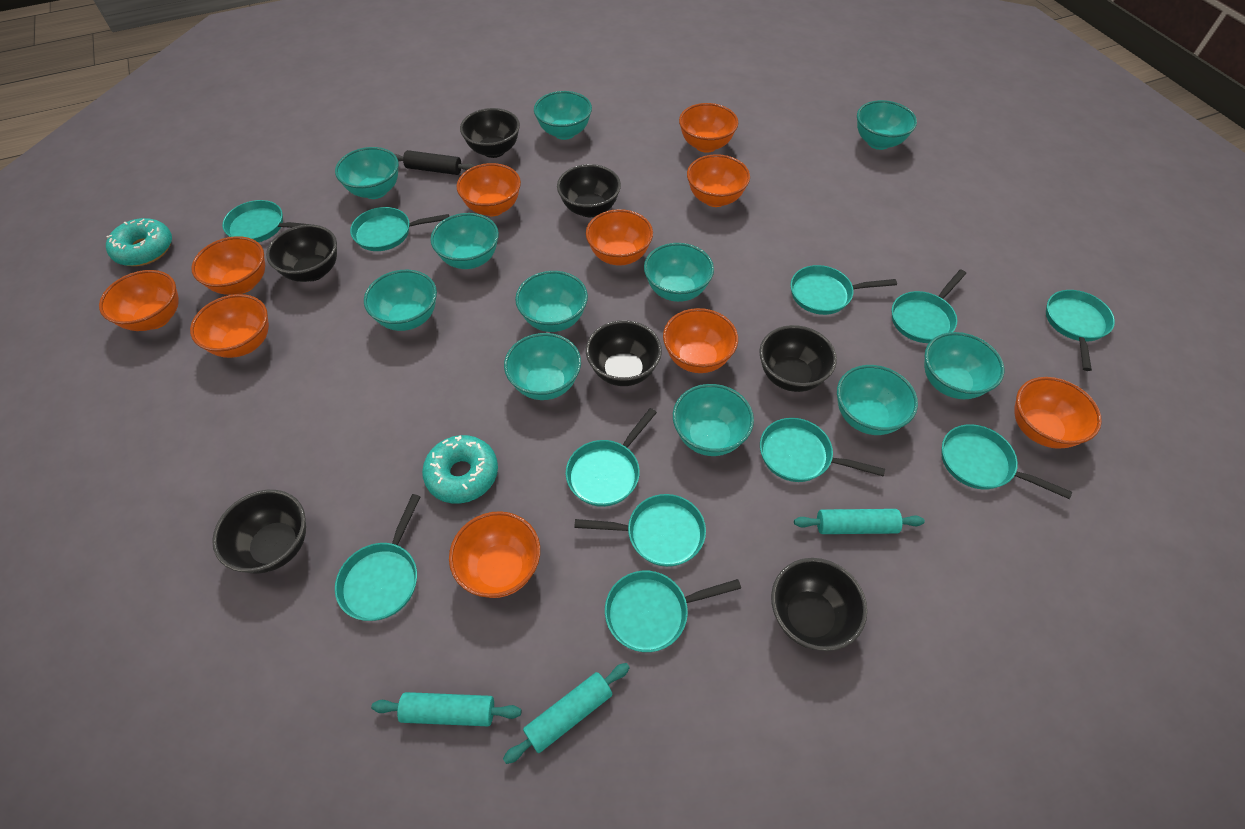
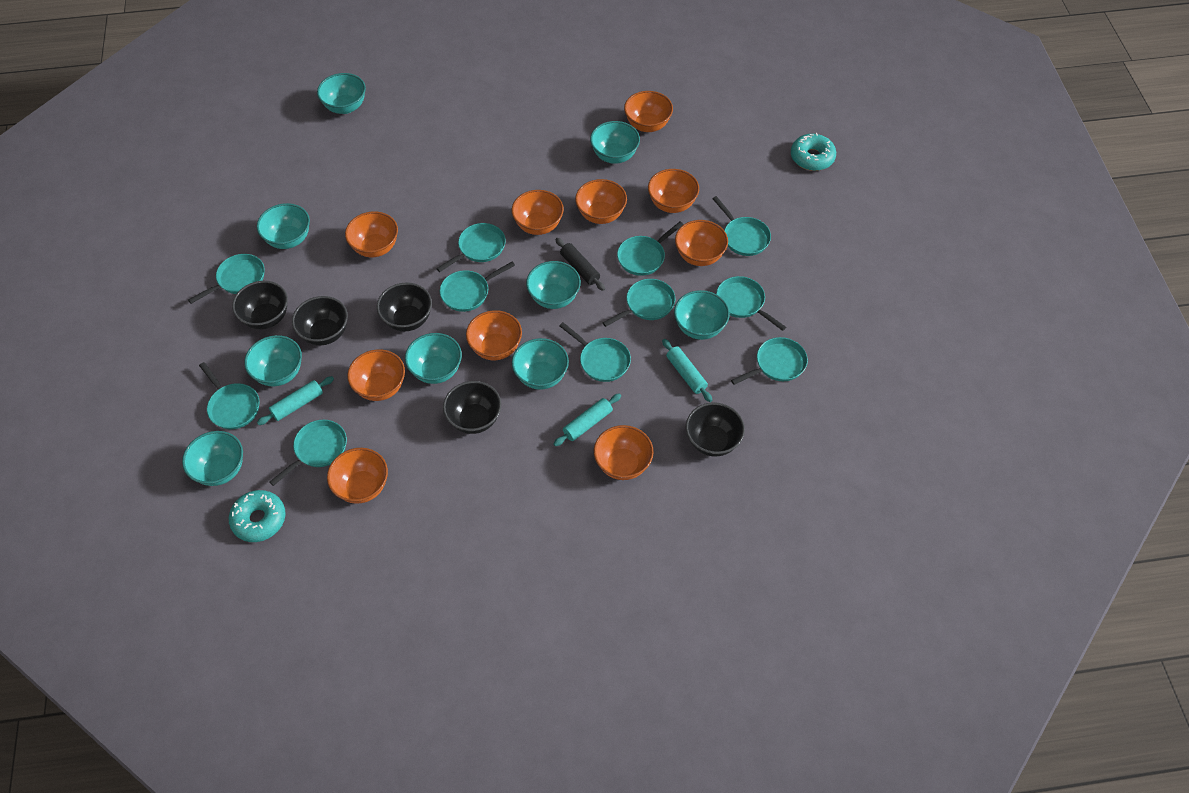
black bowl: 7 -> 5
turquoise bowl: 11 -> 9

